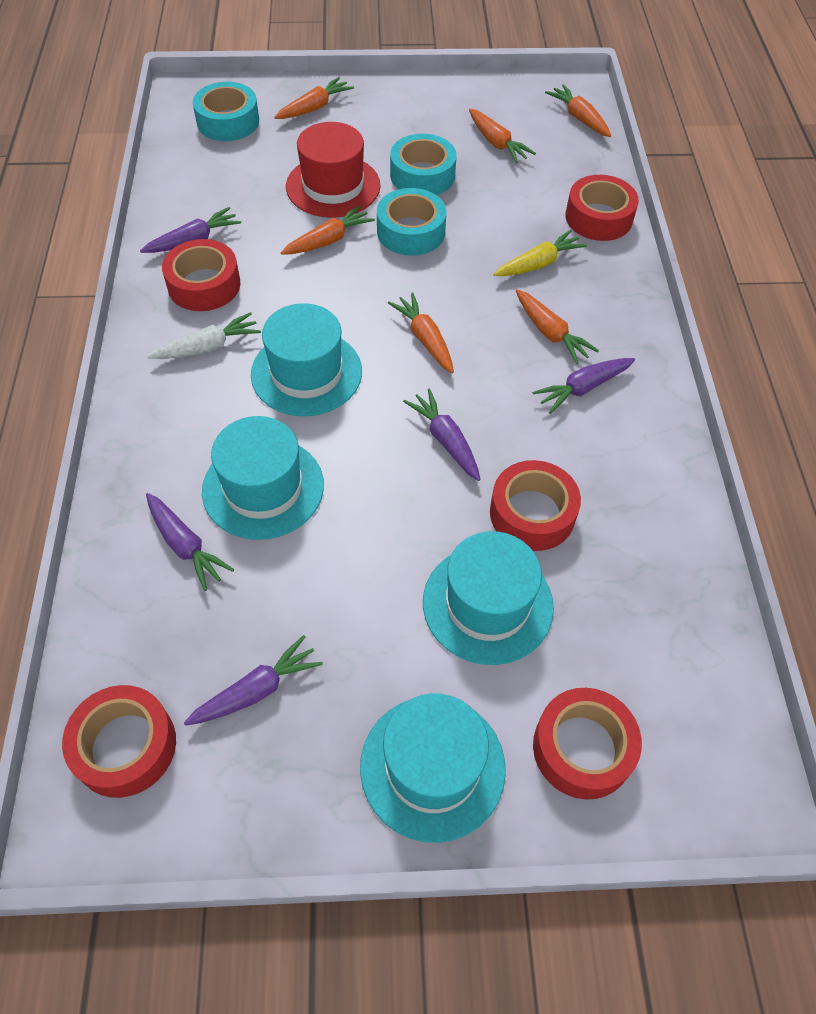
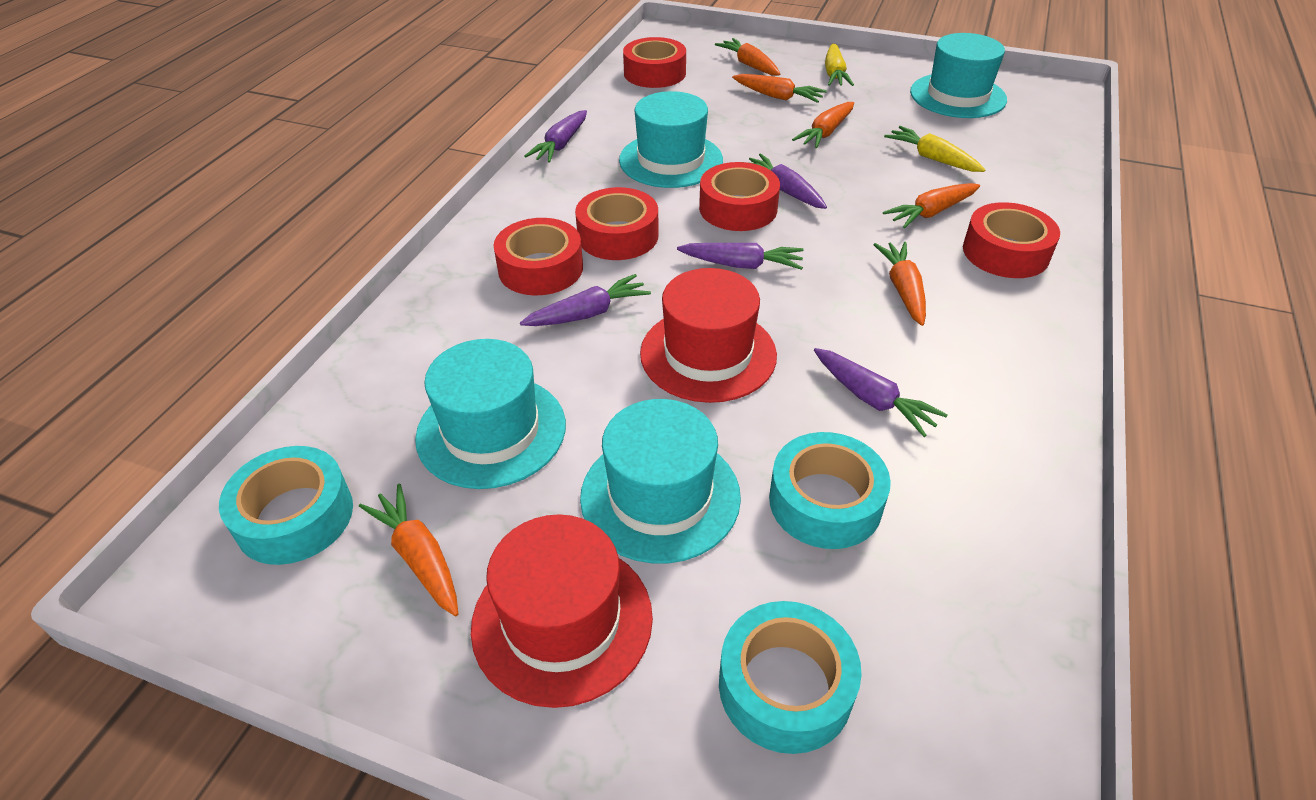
red hat: 1 -> 2
white carrot: 1 -> 0
yellow carrot: 1 -> 2

